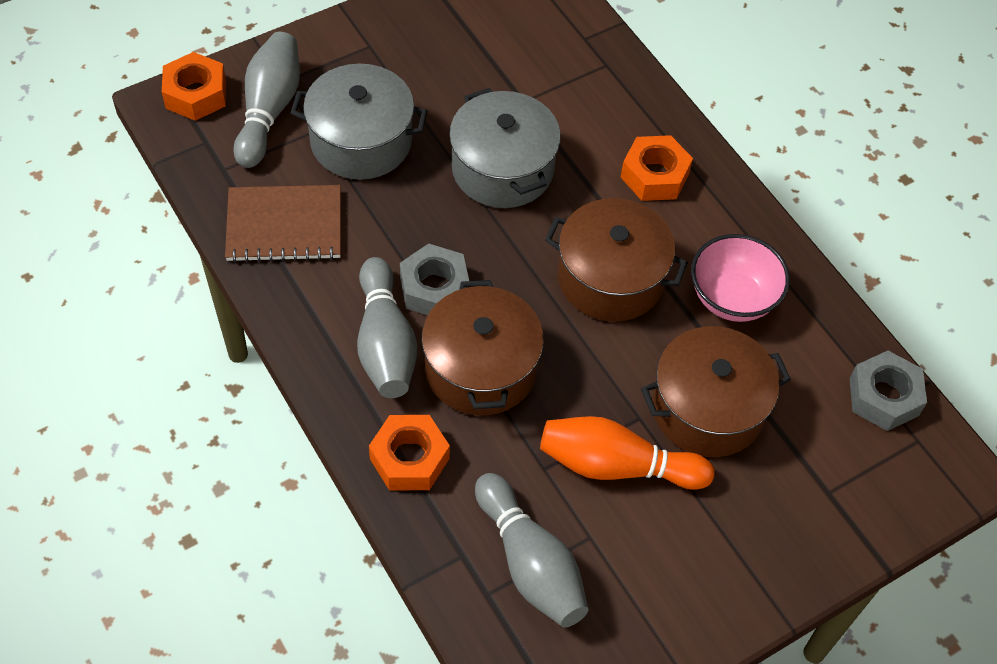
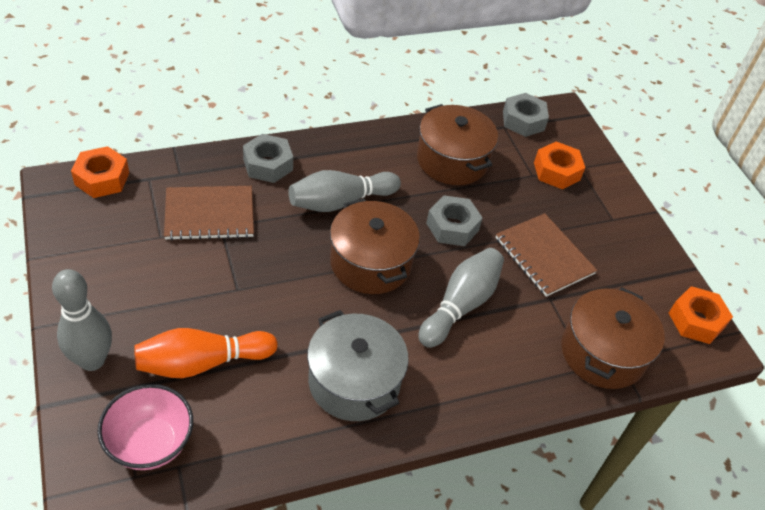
brown notebook: 1 -> 2
grey nut: 2 -> 3
grey pot: 2 -> 1

